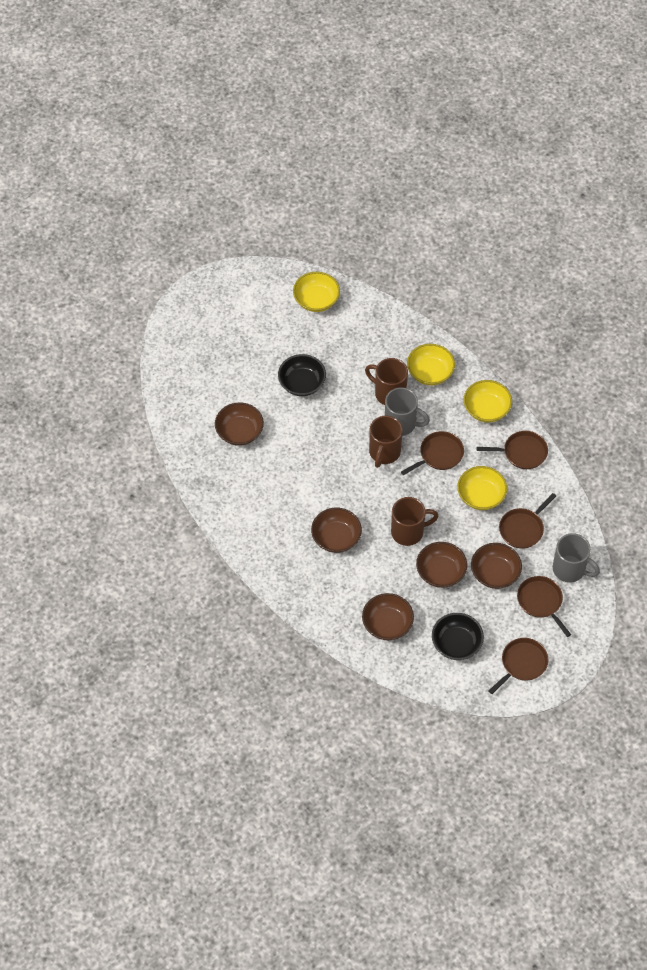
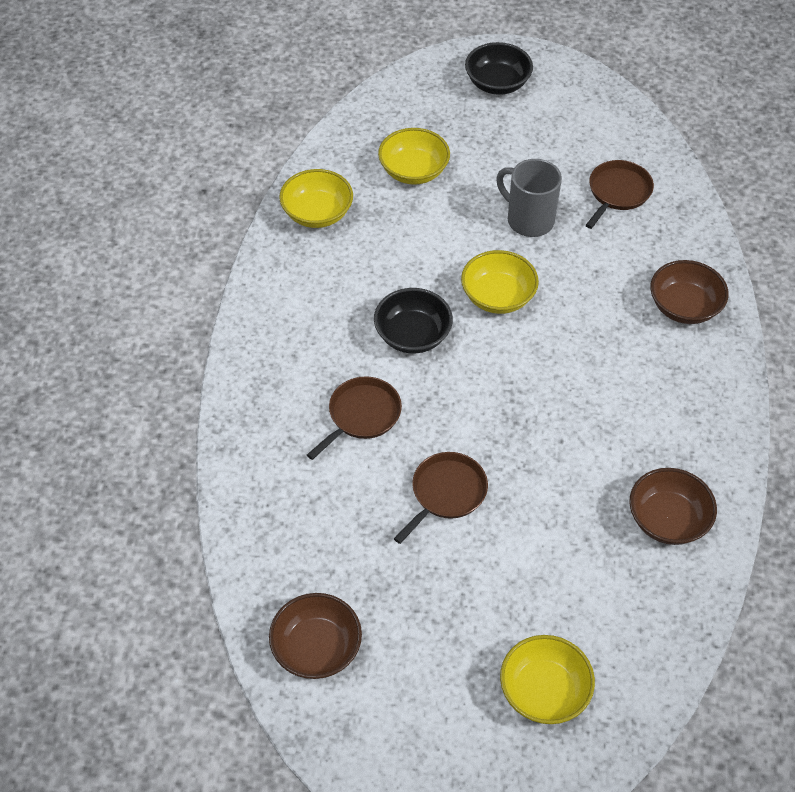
brown bowl: 5 -> 3
brown mug: 3 -> 0
brown pan: 5 -> 3
grey mug: 2 -> 1

